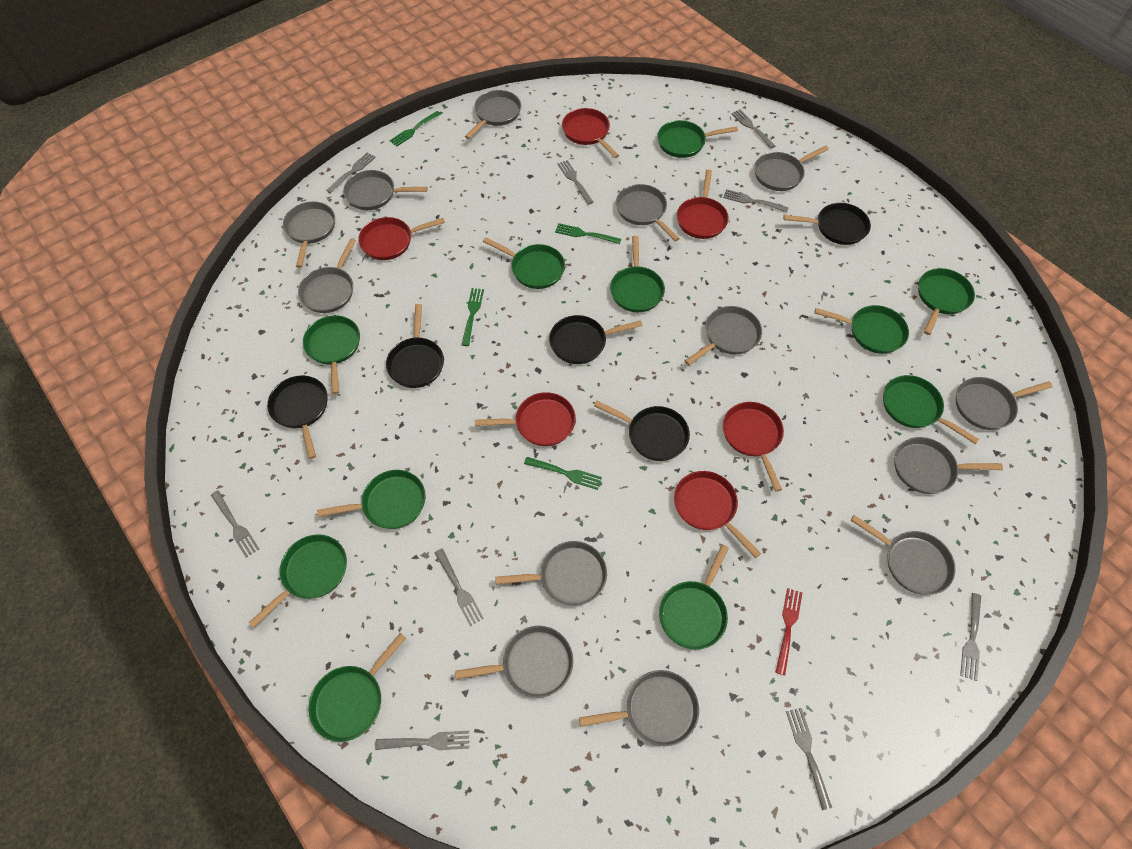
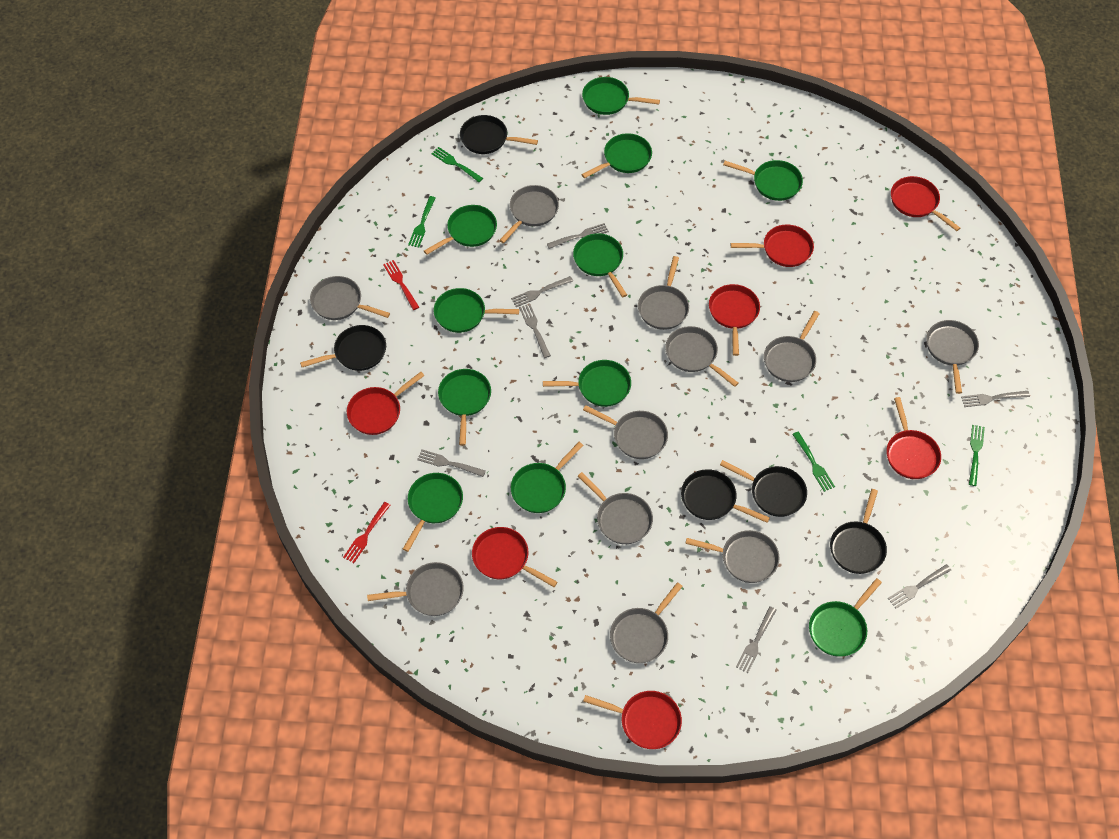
grey fork: 9 -> 7
grey pan: 13 -> 11
red fork: 1 -> 2
red pan: 6 -> 7

